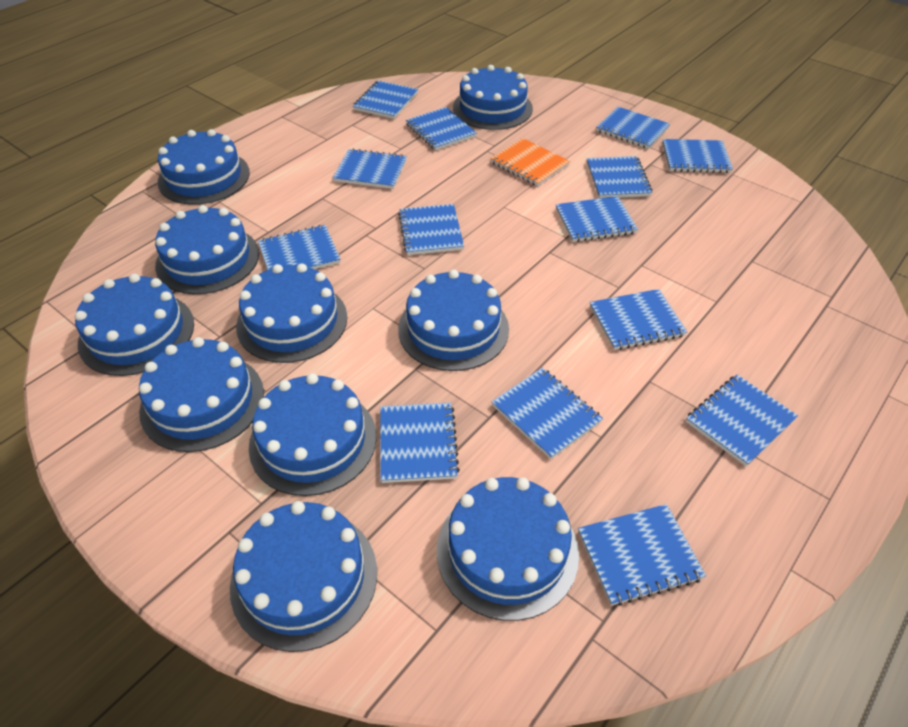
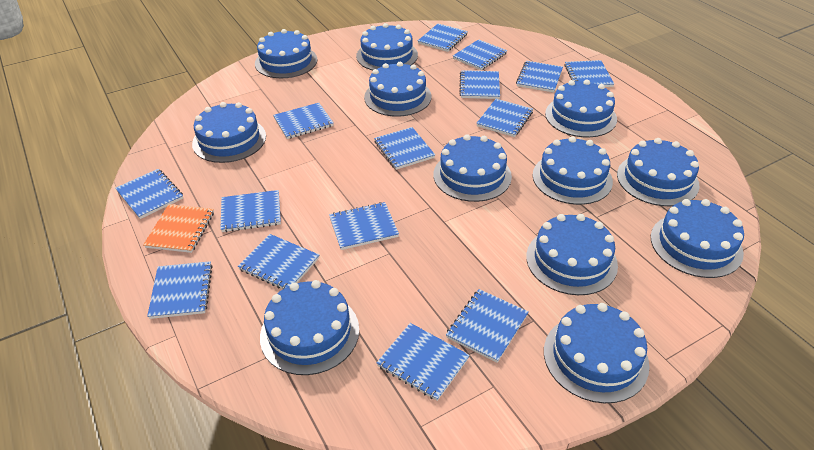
blue cake: 10 -> 12
blue notebook: 14 -> 15

